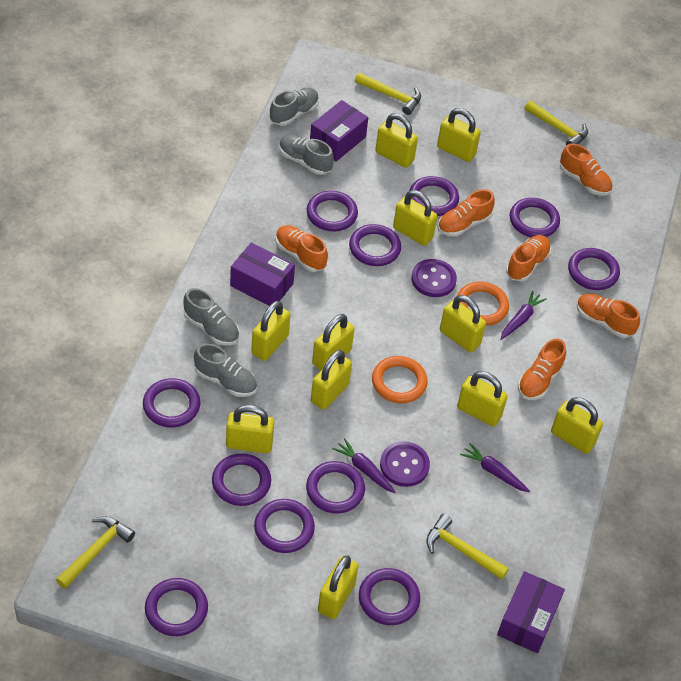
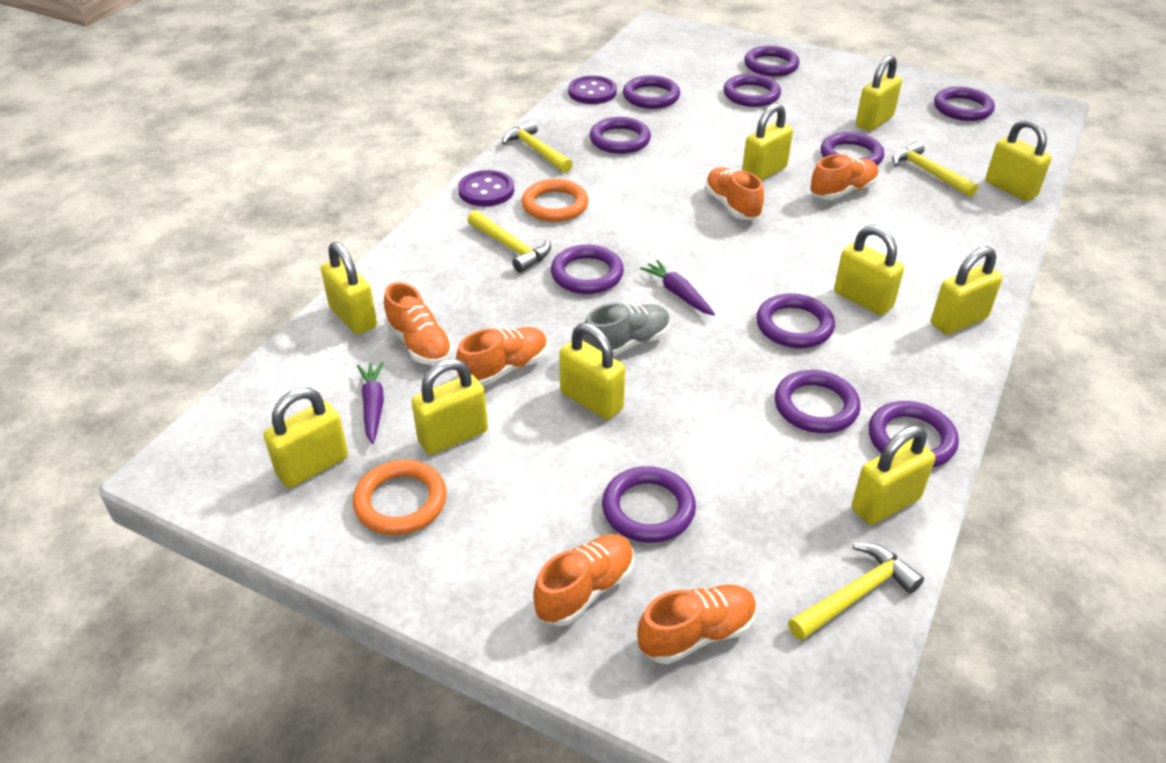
grey shoe: 4 -> 1
purple box: 3 -> 0
purple carrot: 3 -> 2
yellow padlock: 11 -> 10

